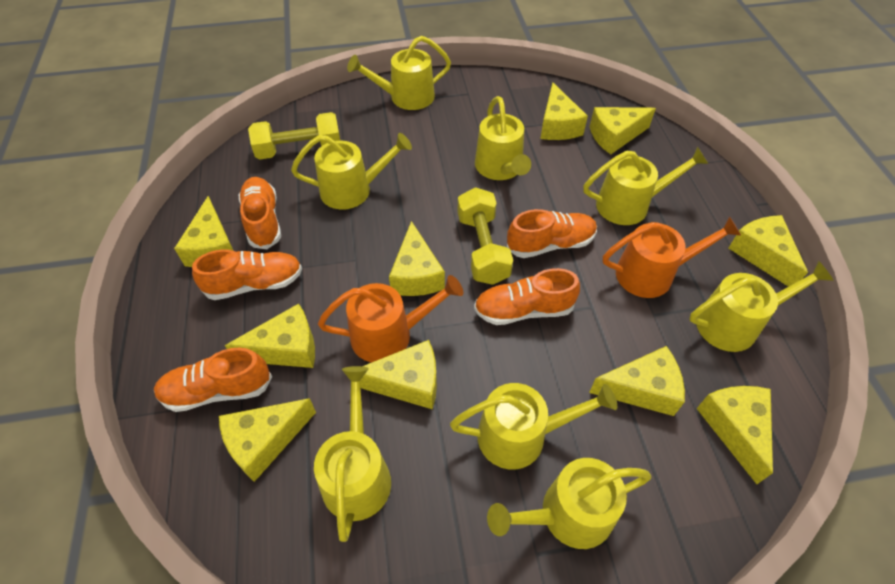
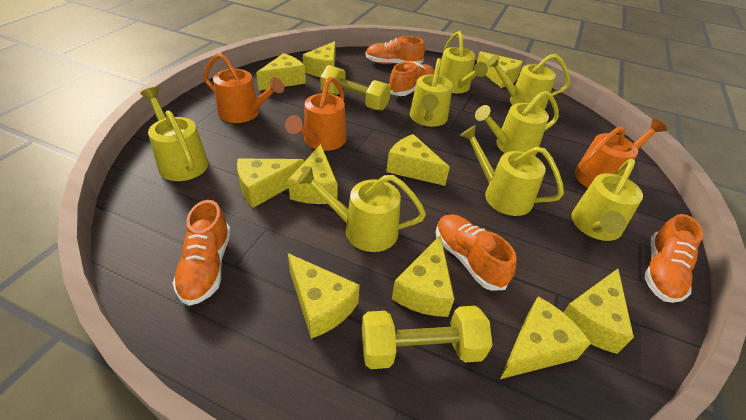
orange watering can: 2 -> 3

